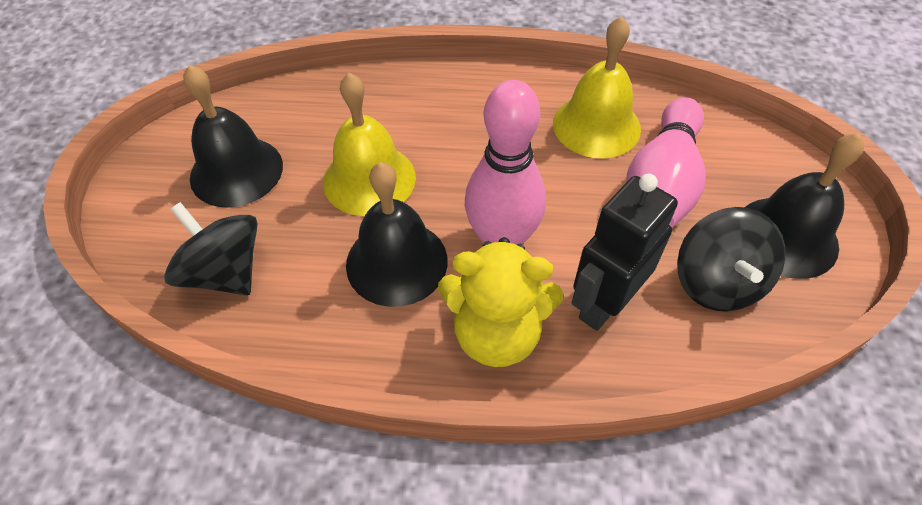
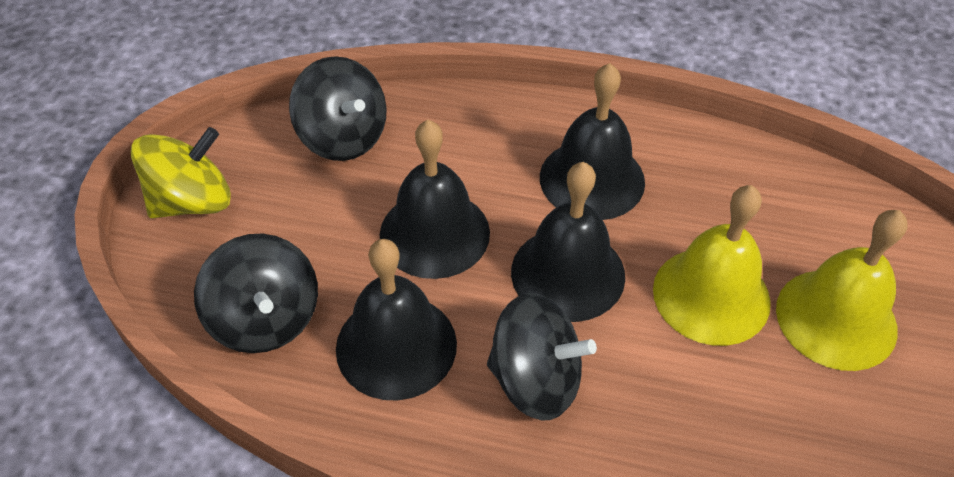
black bell: 3 -> 4
black robot: 1 -> 0
black spinning top: 2 -> 3
pink bowling pin: 2 -> 0
yellow spinning top: 0 -> 1
yellow teddy bear: 1 -> 0

